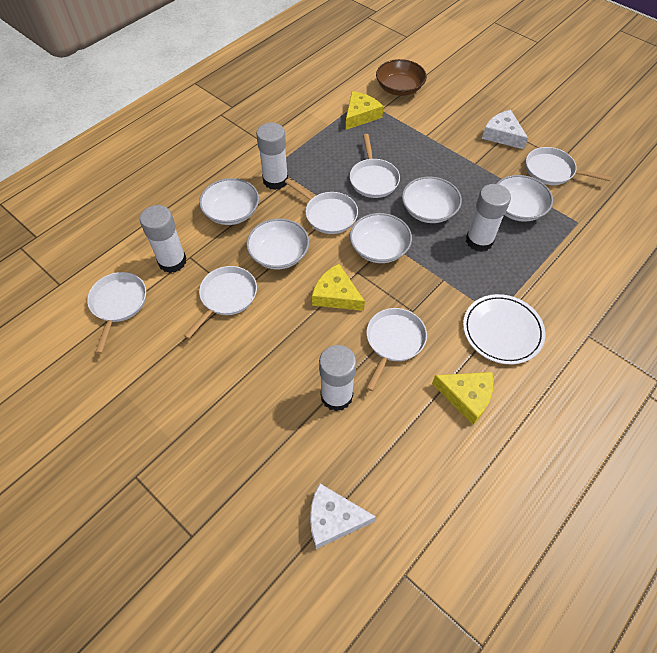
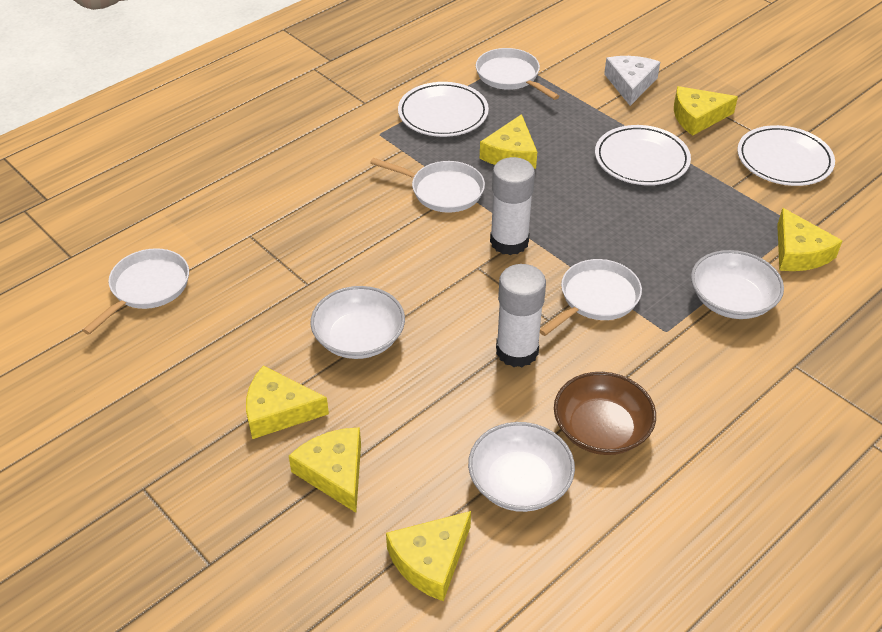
white bowl: 5 -> 3
white cheese: 2 -> 1
white glue stick: 4 -> 2
white pan: 6 -> 4
white plate: 1 -> 3
yellow cheese: 3 -> 6

